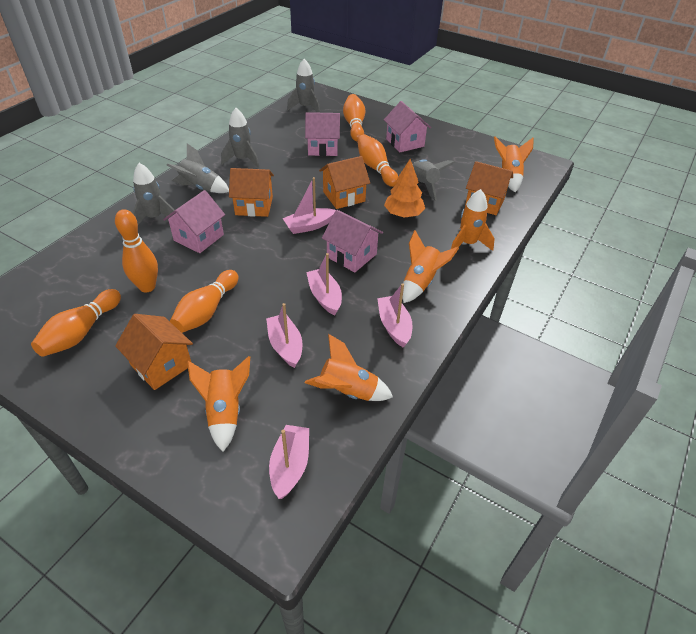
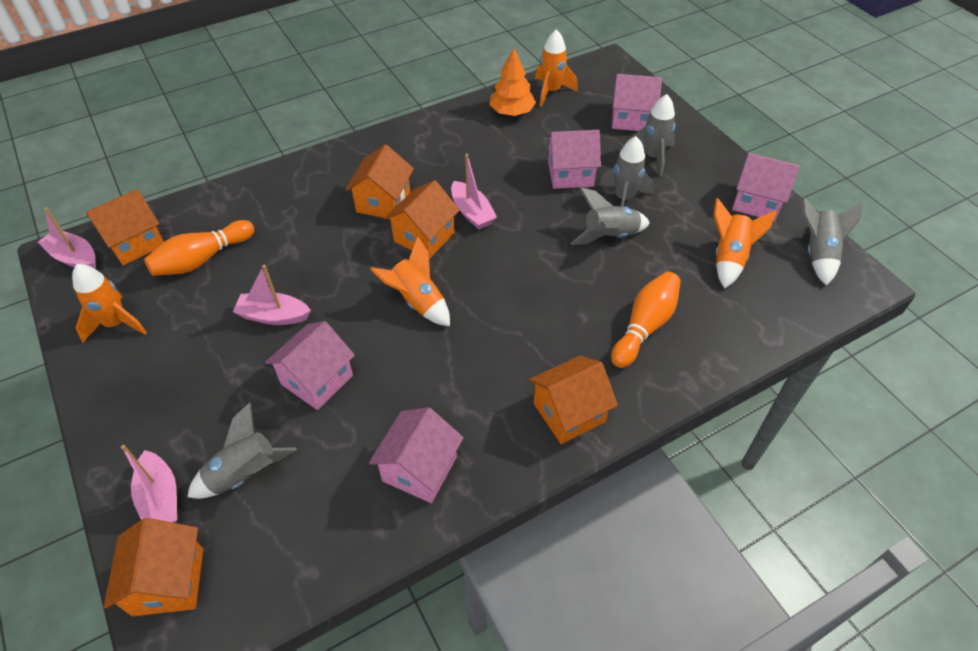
orange bowling pin: 5 -> 2
orange house: 4 -> 5
orange rocket: 5 -> 4
pink boat: 5 -> 4
pink house: 4 -> 5

